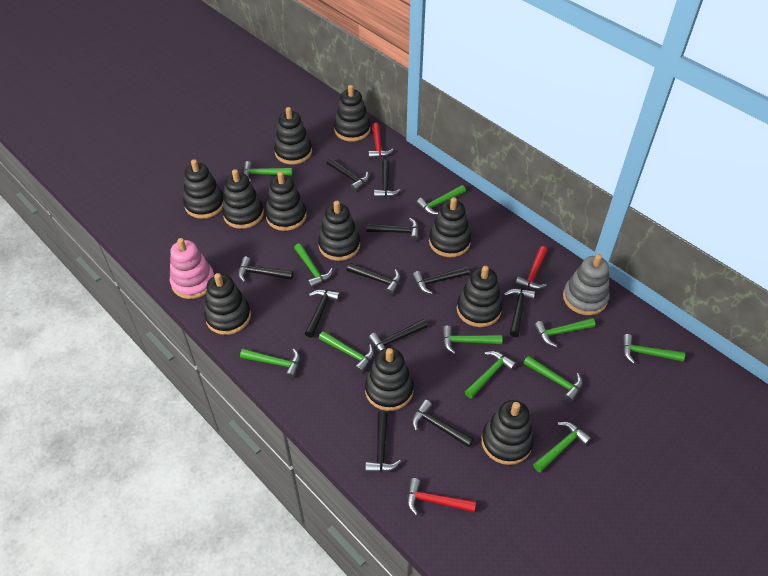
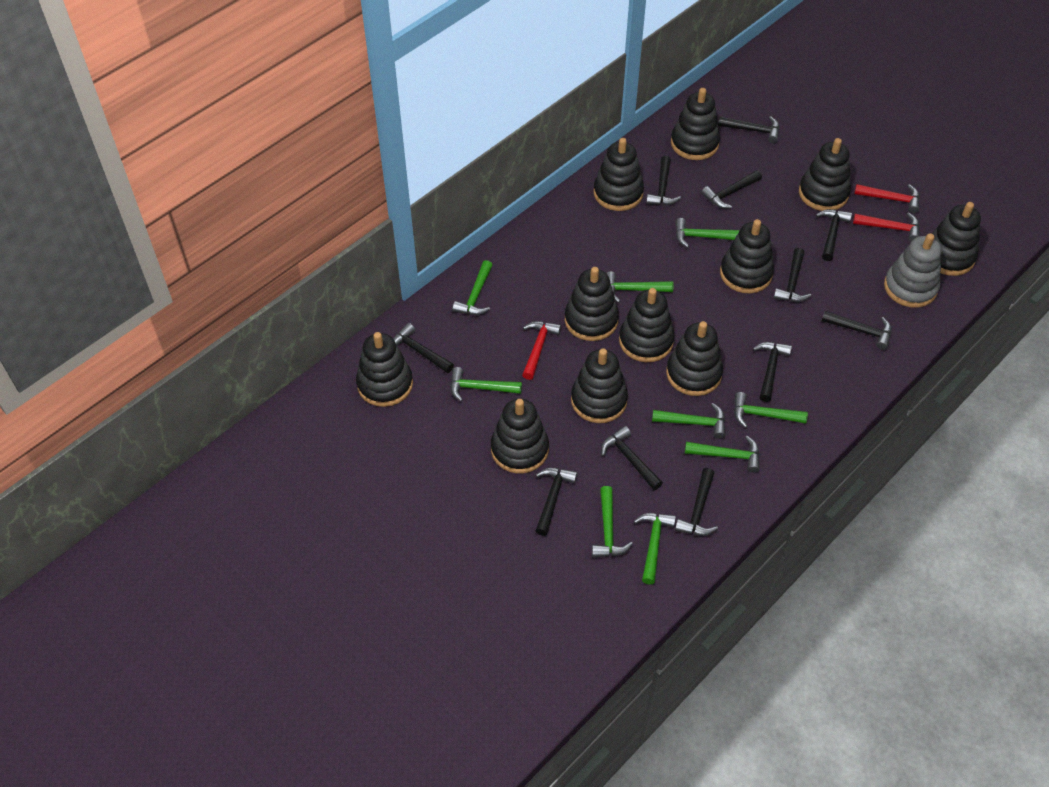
green hammer: 11 -> 9
pink stacking toy: 1 -> 0

